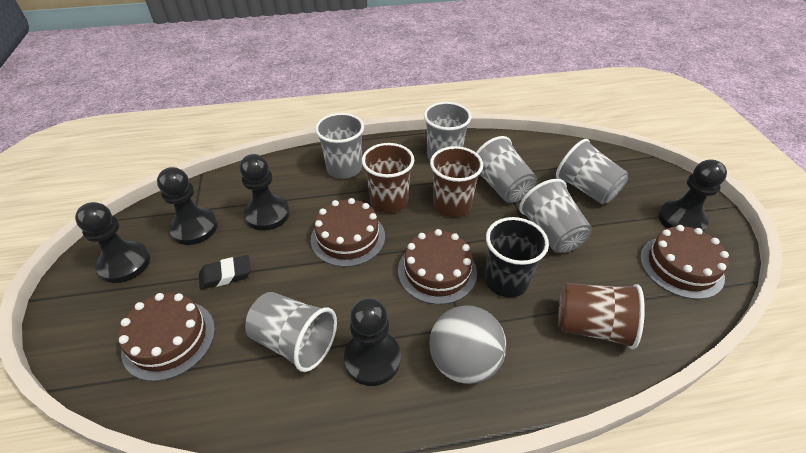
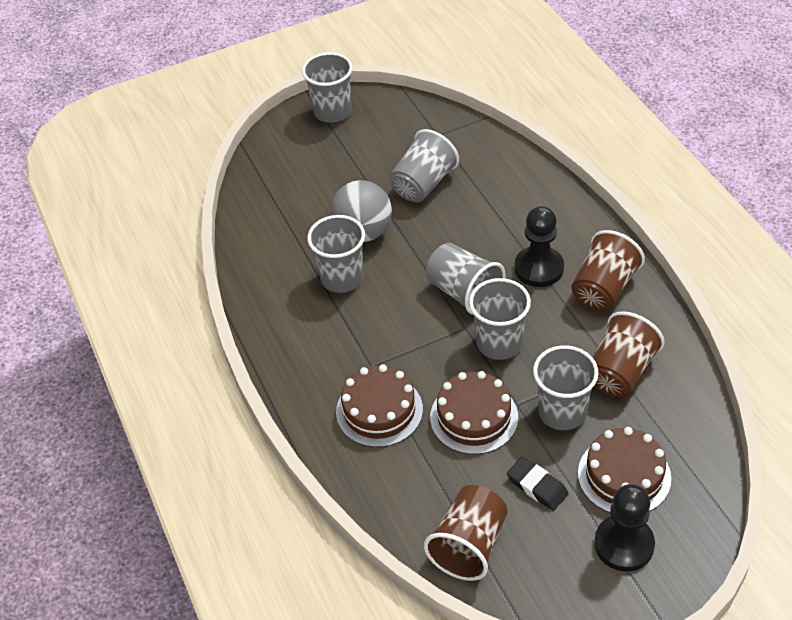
black cup: 1 -> 0
black pawn: 5 -> 2
brown cake: 4 -> 3

